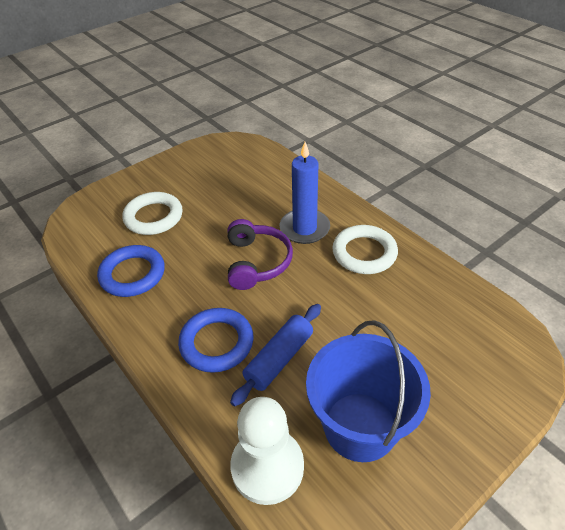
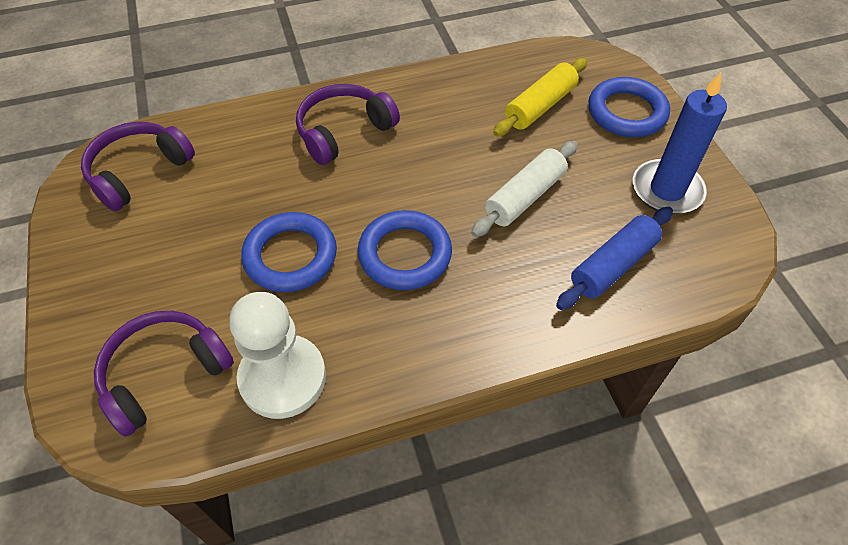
blue bucket: 1 -> 0
blue ring: 2 -> 3
purple headphones: 1 -> 3
white ring: 2 -> 0
white rolling pin: 0 -> 1
yellow rolling pin: 0 -> 1

